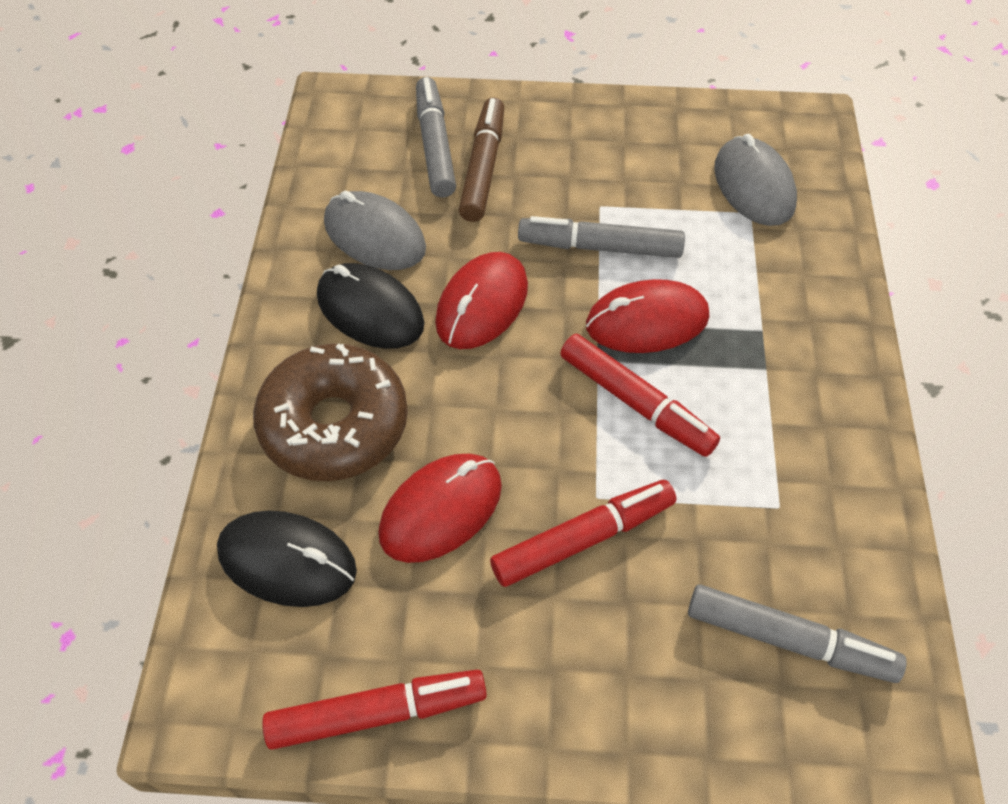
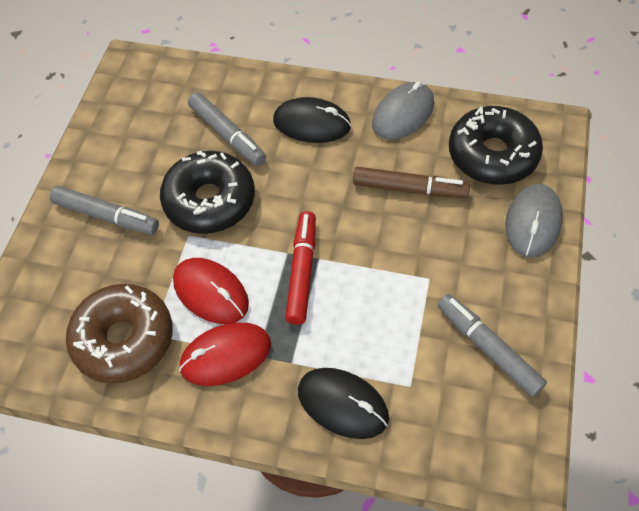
black donut: 0 -> 2
red marker: 3 -> 1
red mouse: 3 -> 2

